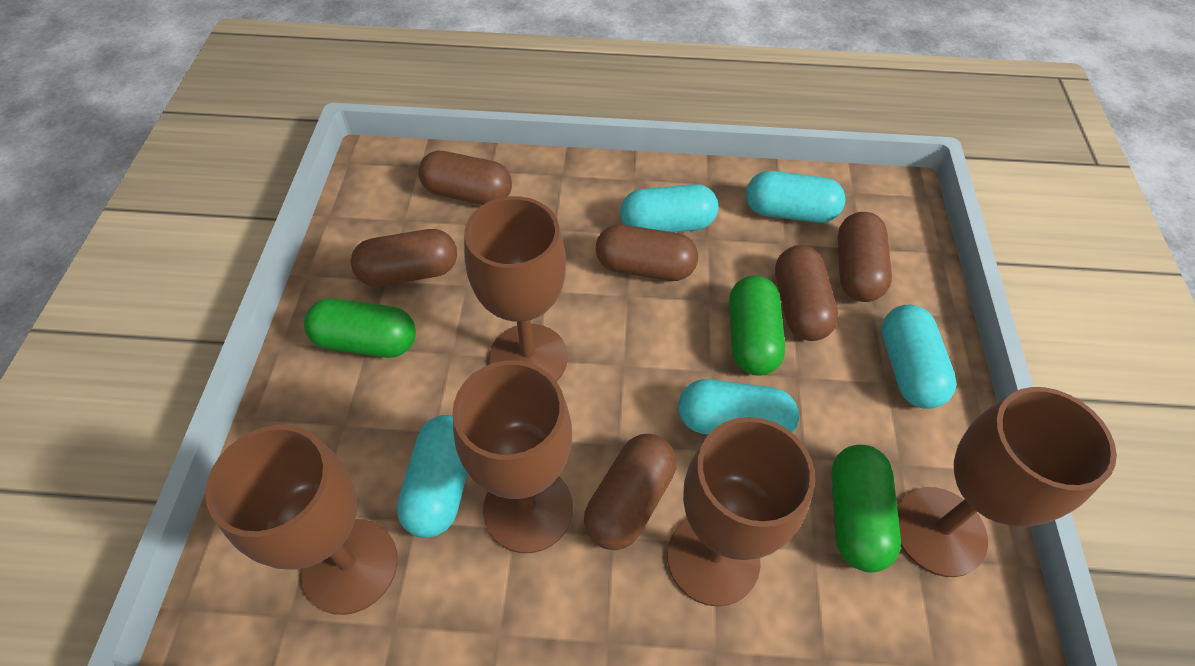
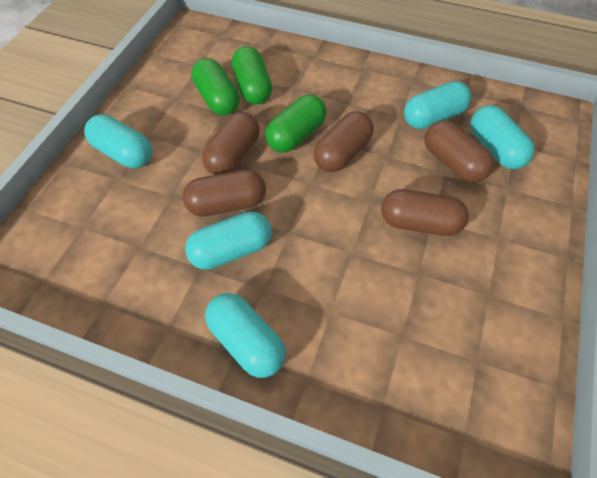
brown capsule: 6 -> 5
brown goblet: 5 -> 0

